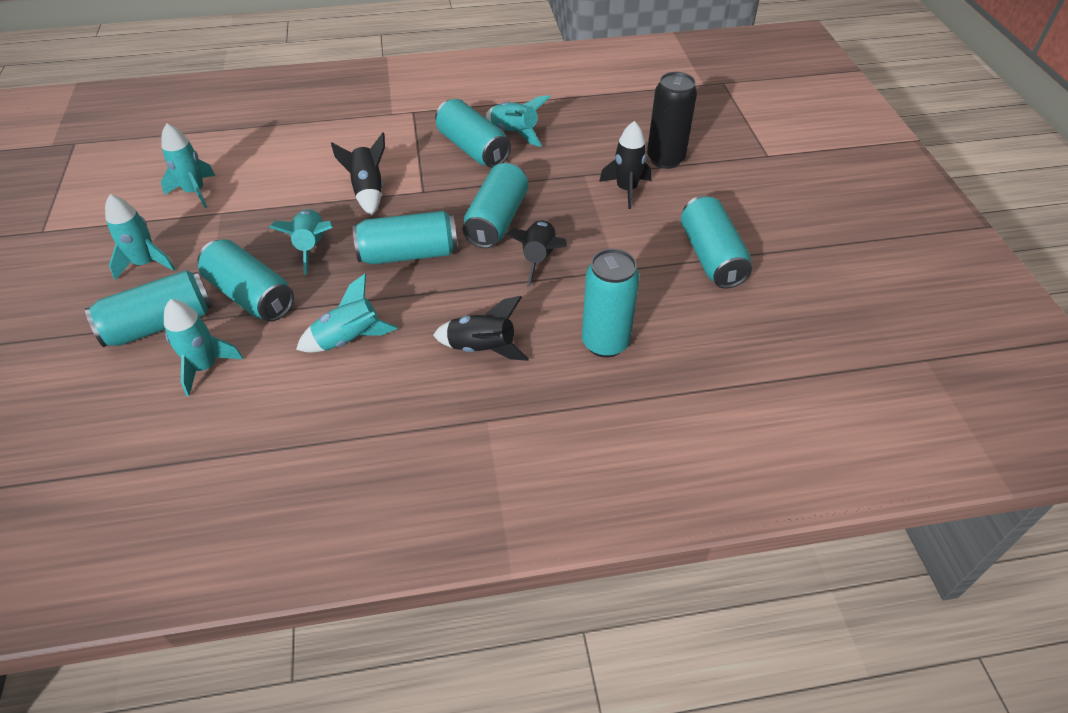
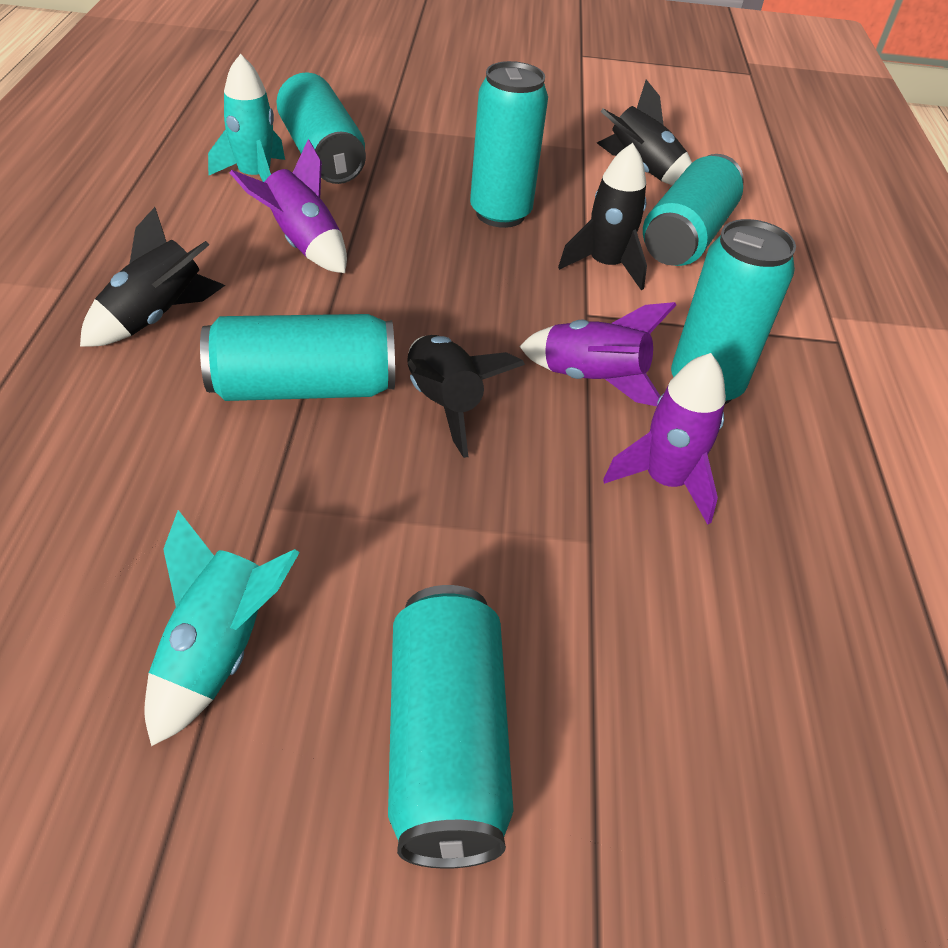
black can: 1 -> 0
purple rocket: 0 -> 3
turquoise can: 7 -> 6
turquoise rocket: 6 -> 2

